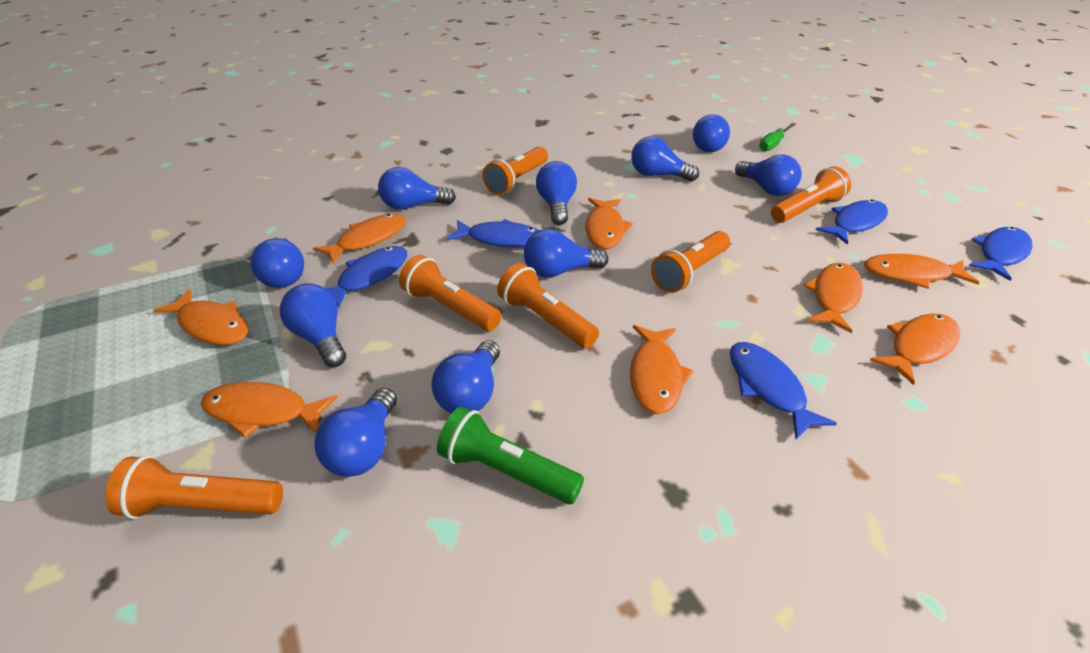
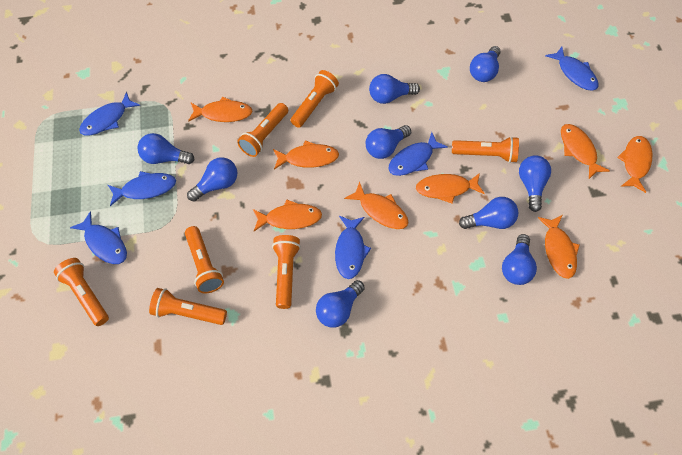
blue fish: 5 -> 6
blue light bulb: 10 -> 9
green flashlight: 1 -> 0
green screwdriver: 1 -> 0
orange flashlight: 6 -> 7

